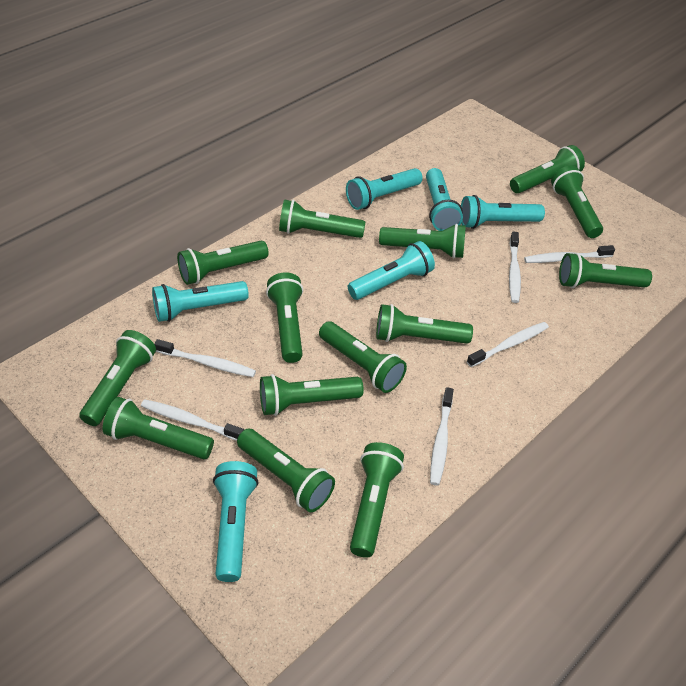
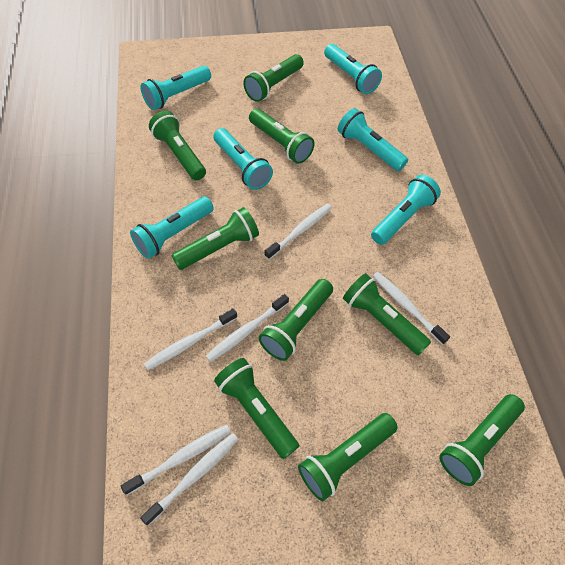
green flashlight: 14 -> 9

